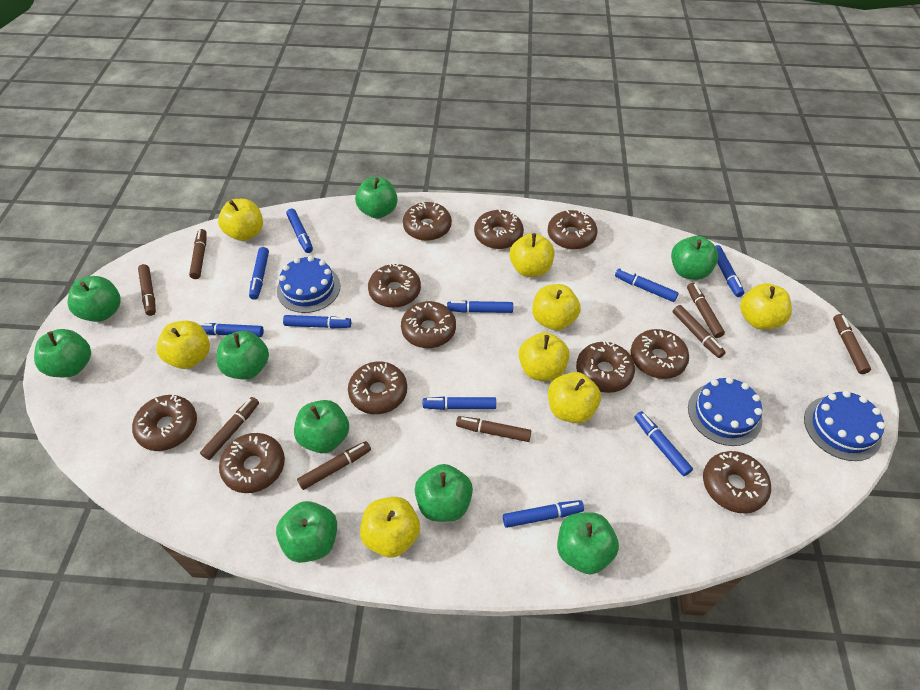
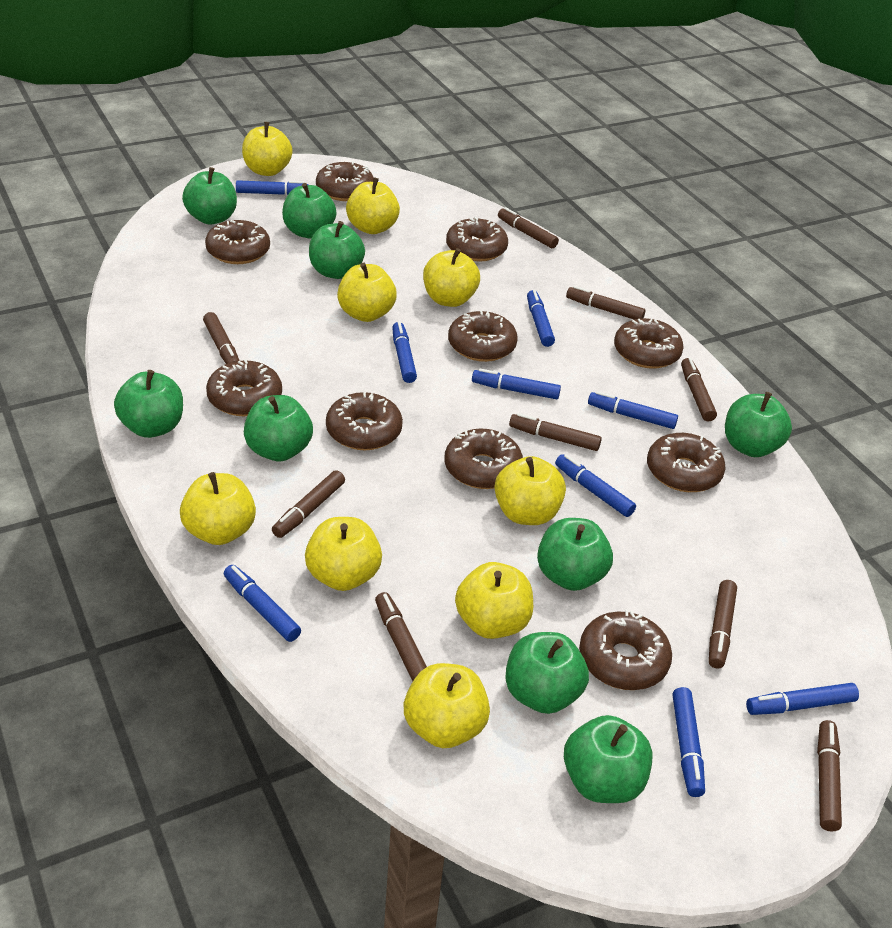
blue cake: 3 -> 0
blue marker: 10 -> 9
brown donut: 11 -> 10
brown marker: 8 -> 9
yellow apple: 8 -> 9

